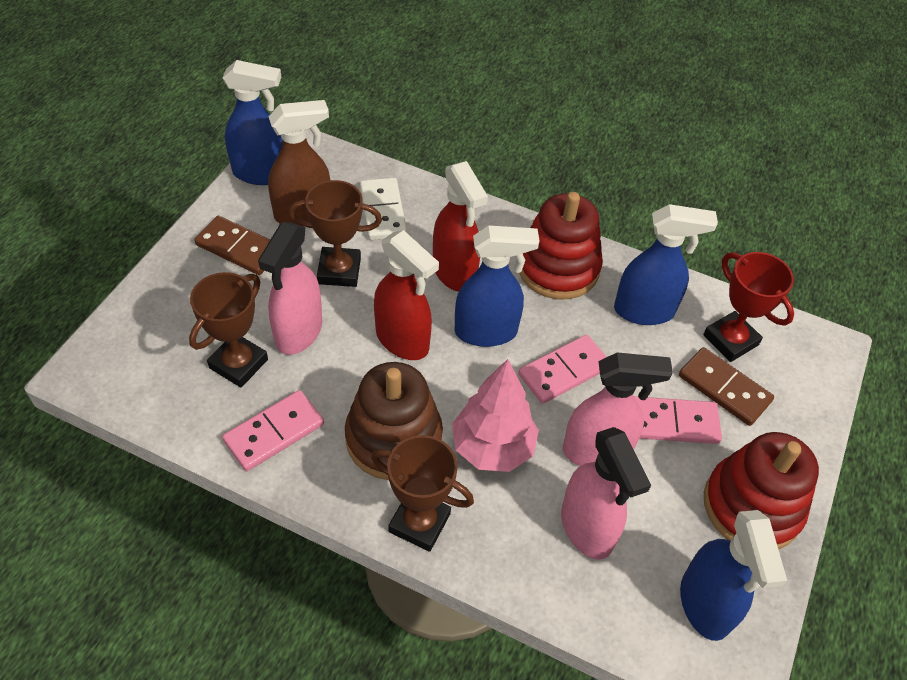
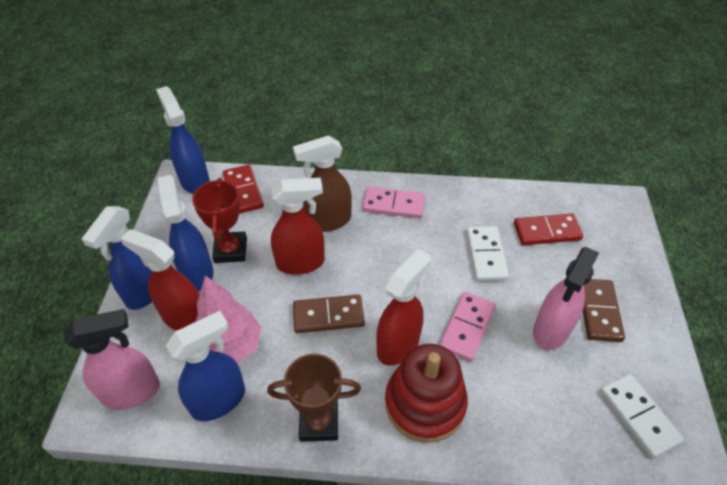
brown stacking toy: 1 -> 0
brown trophy: 3 -> 1
pink domino: 3 -> 2
pink spray bottle: 3 -> 2
red domino: 0 -> 2
red spray bottle: 2 -> 3
red stacking toy: 2 -> 1
white domino: 1 -> 2

